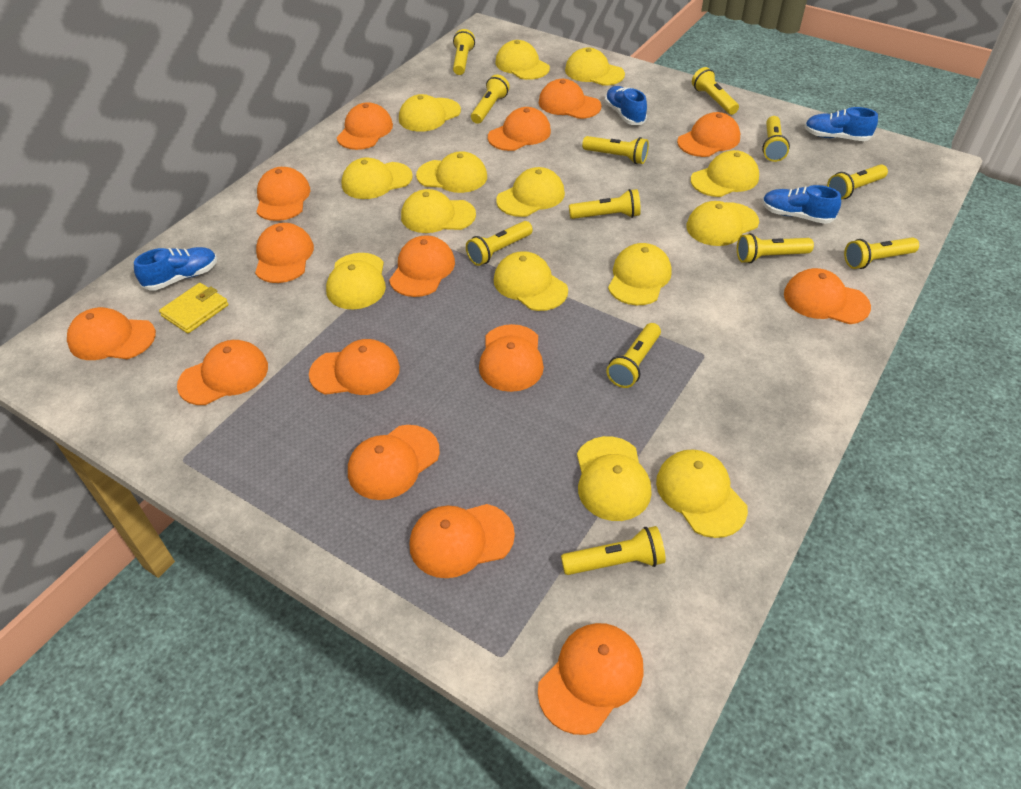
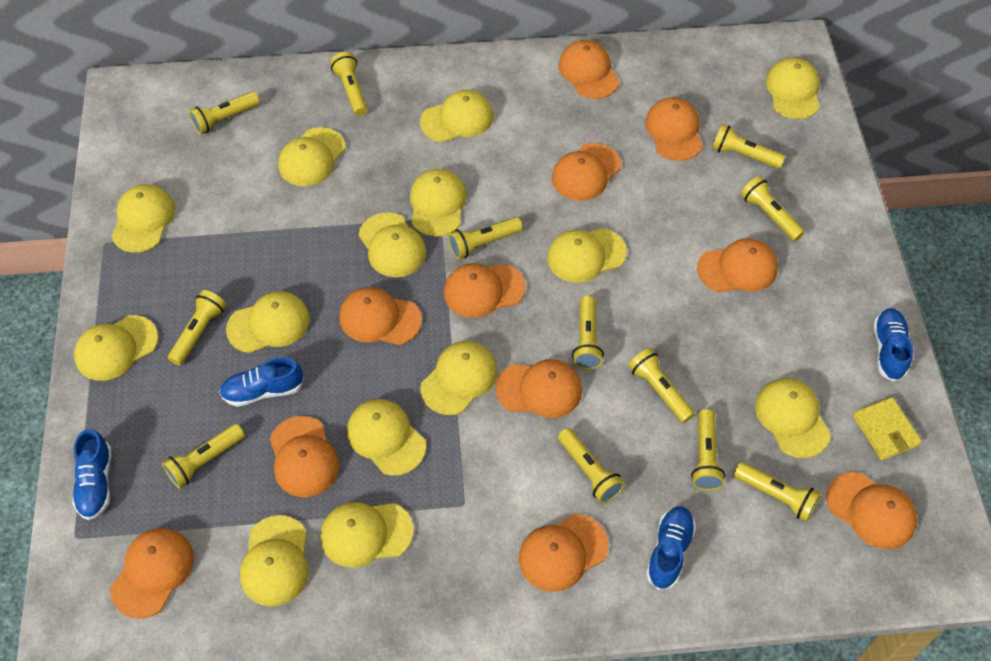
orange cap: 15 -> 11

